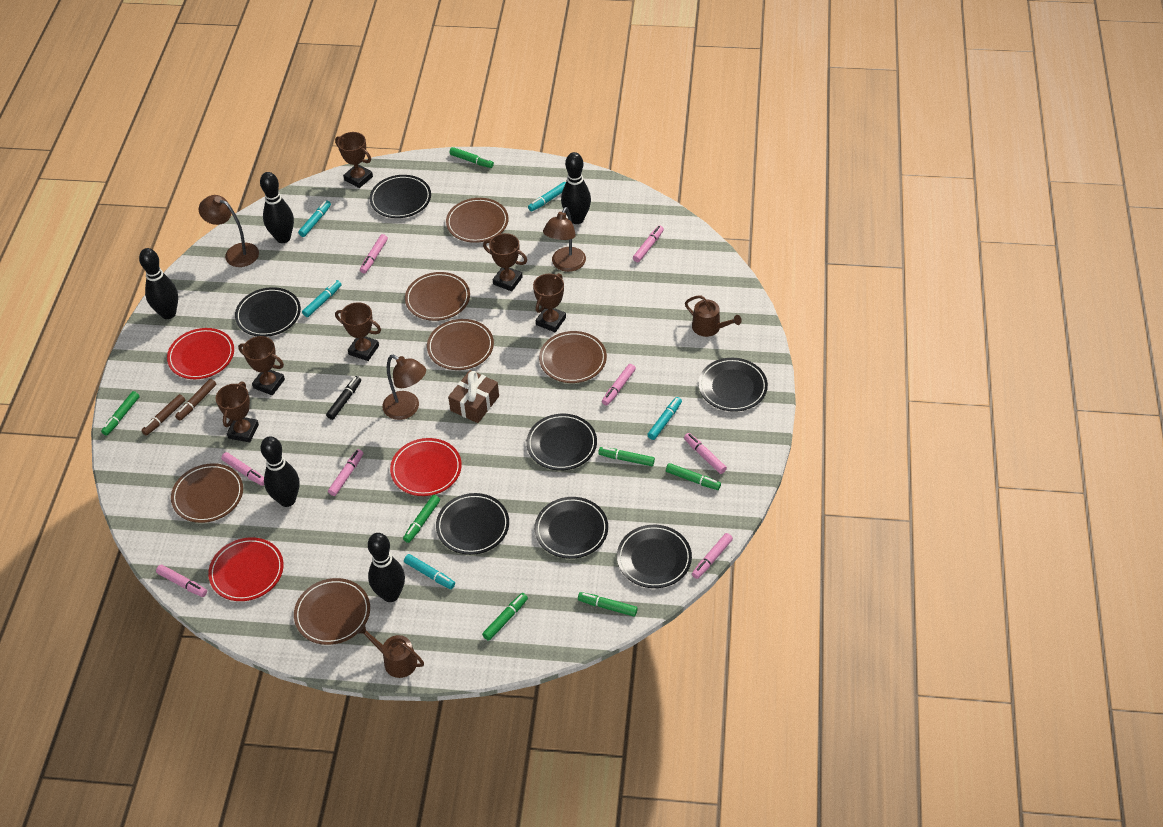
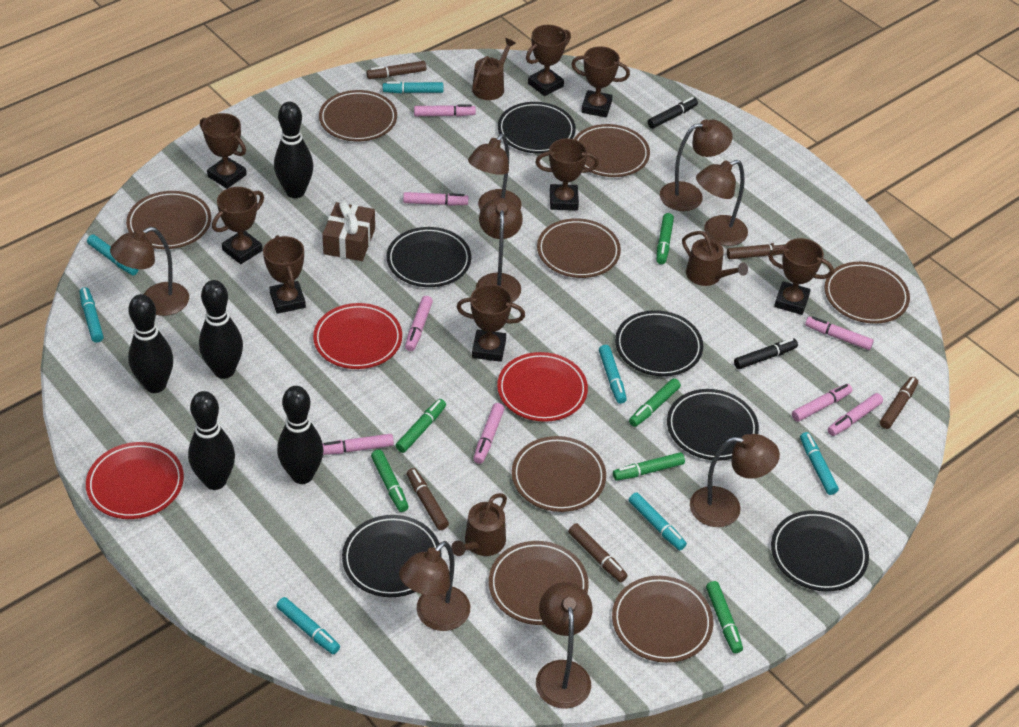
black marker: 1 -> 2
black plate: 7 -> 6
brown lamp: 3 -> 8
brown marker: 2 -> 5
brown plate: 6 -> 8
brown trophy: 6 -> 8
brown watering can: 2 -> 3
green marker: 7 -> 6
turquoise marker: 5 -> 7

